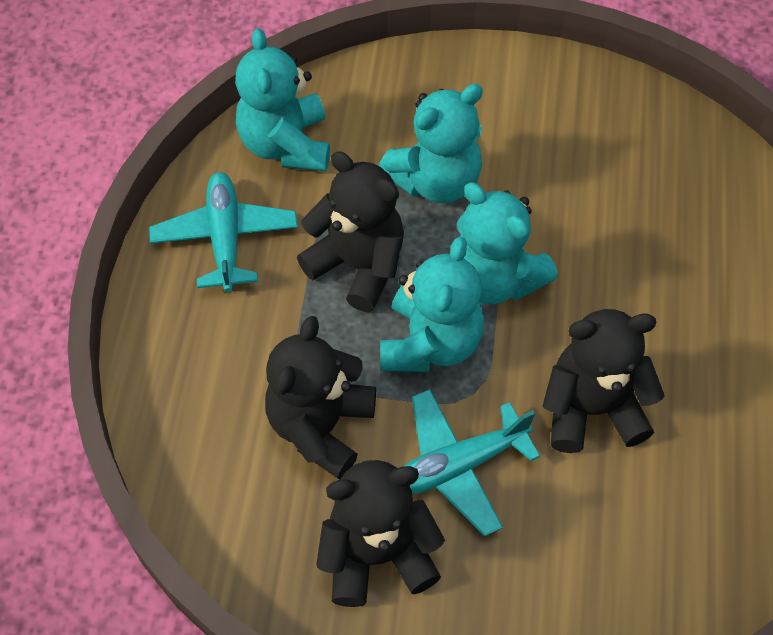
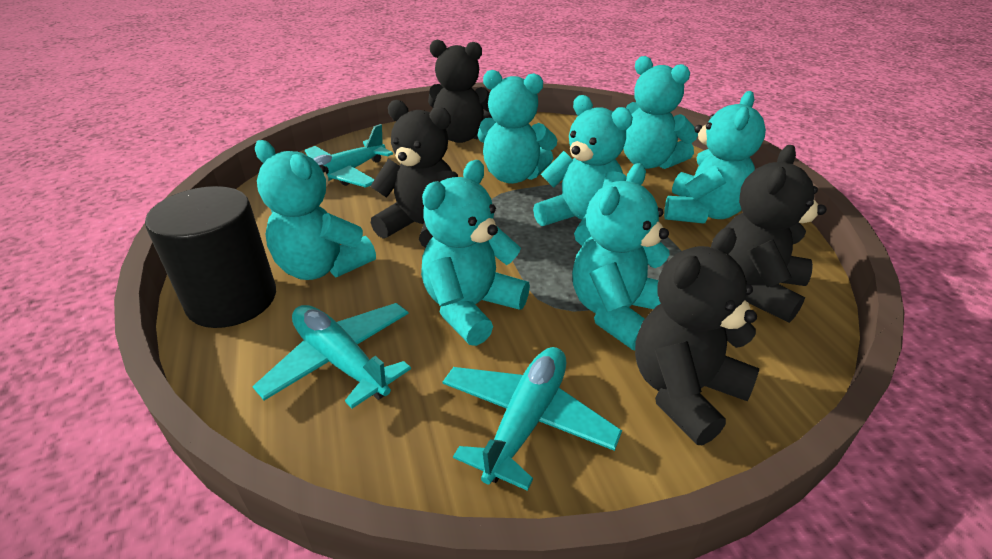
black cylinder: 0 -> 1
turquoise plane: 2 -> 3
turquoise teddy bear: 4 -> 7

